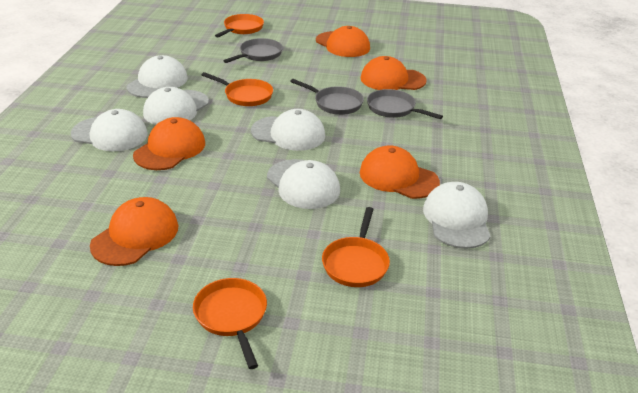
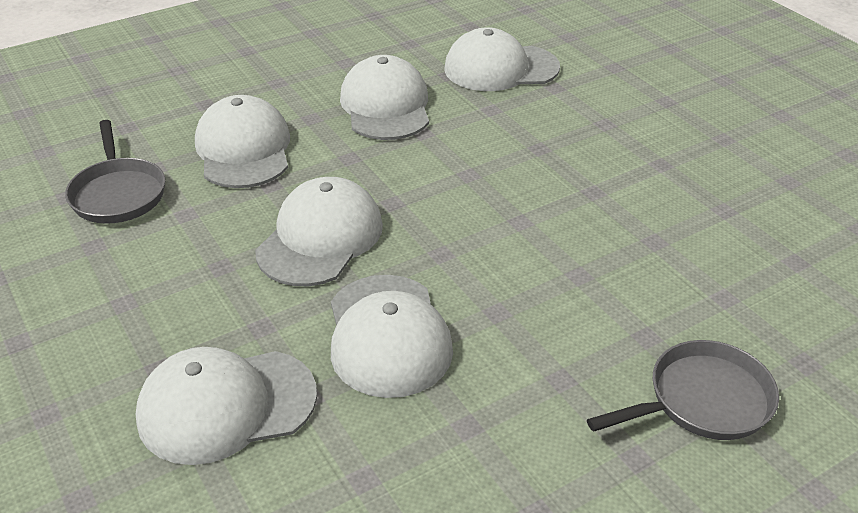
grey pan: 3 -> 2
orange cap: 5 -> 0
orange pan: 4 -> 0

